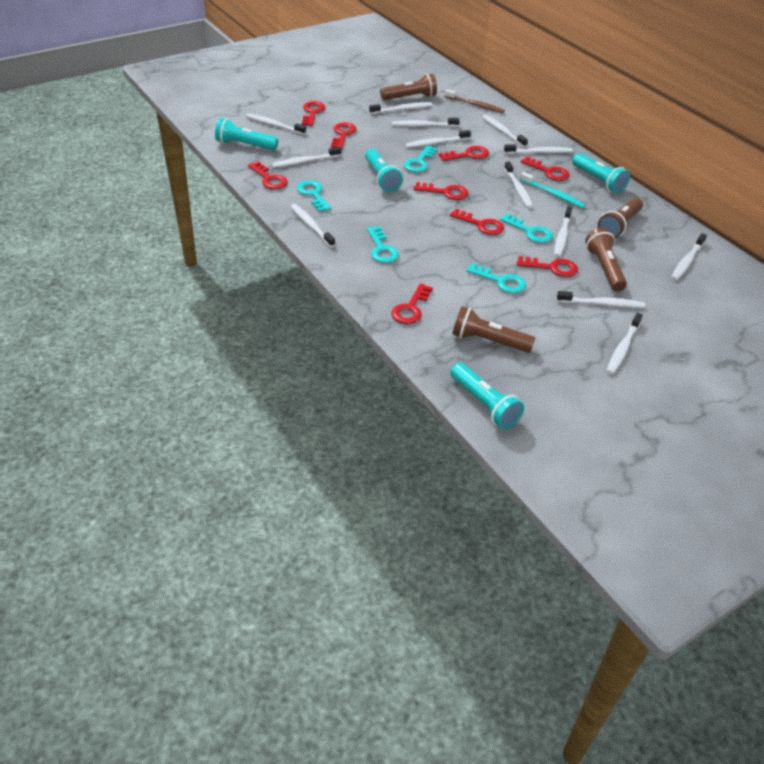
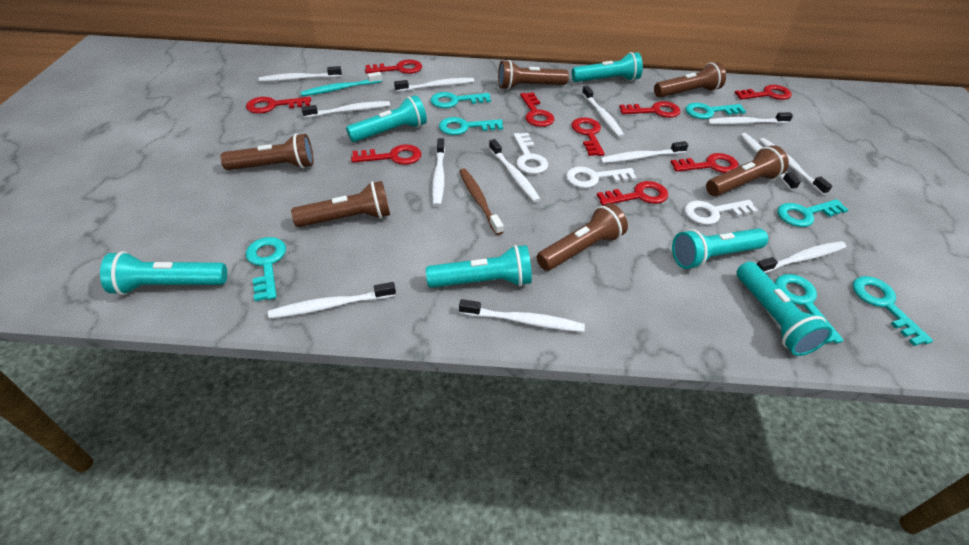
brown flashlight: 4 -> 6
turquoise flashlight: 4 -> 6
turquoise key: 5 -> 7
white key: 0 -> 3

